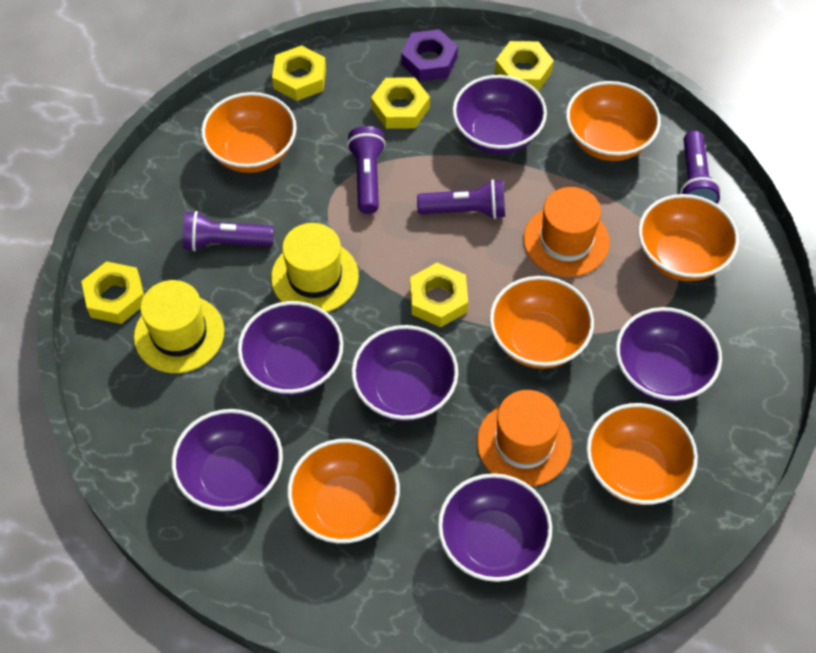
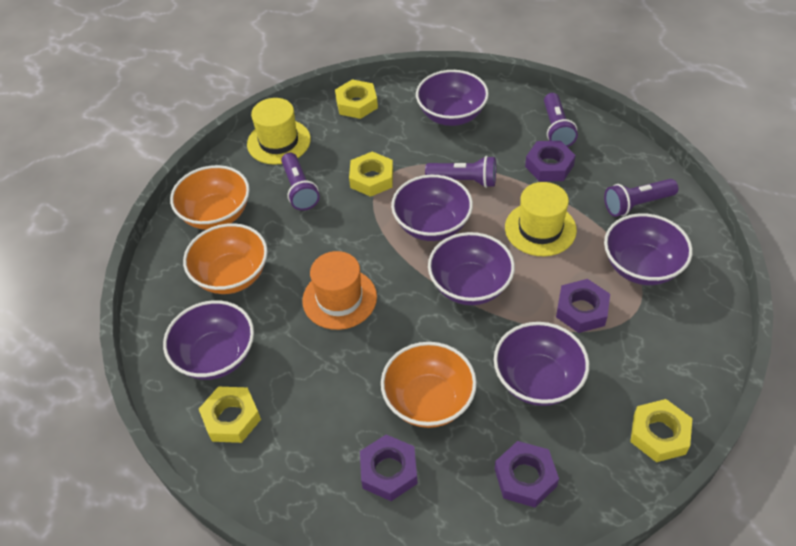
orange bowl: 6 -> 3
orange hat: 2 -> 1
purple nut: 1 -> 4
yellow nut: 5 -> 4

